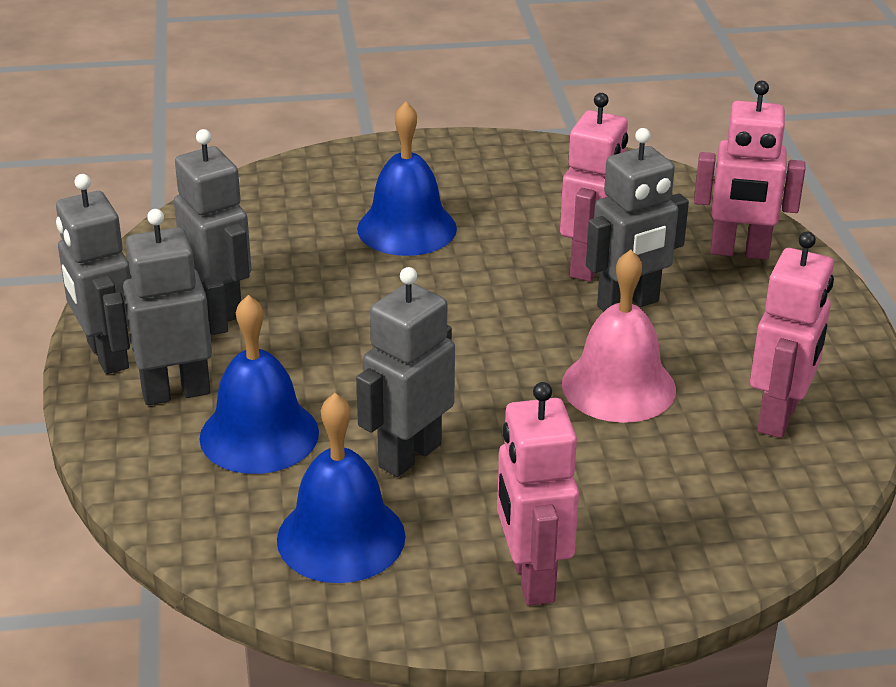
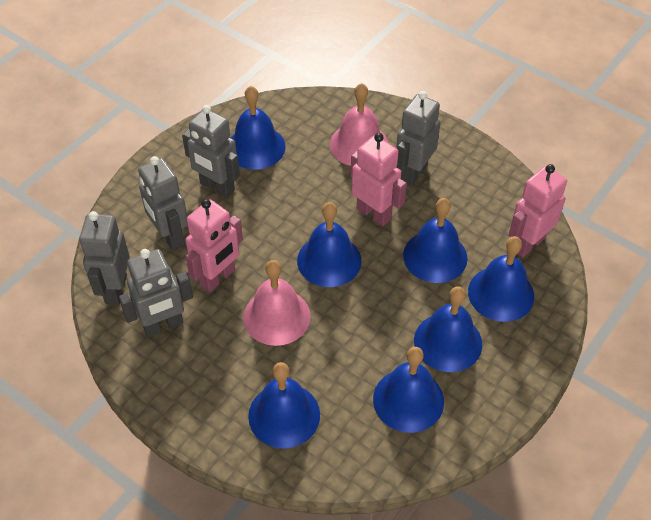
blue bell: 3 -> 7
pink bell: 1 -> 2
pink robot: 4 -> 3

